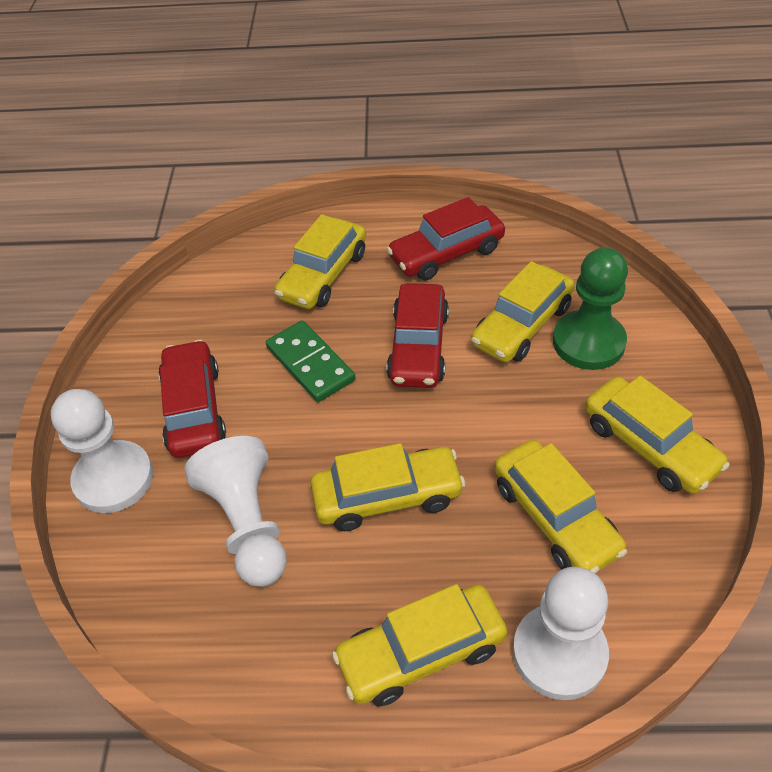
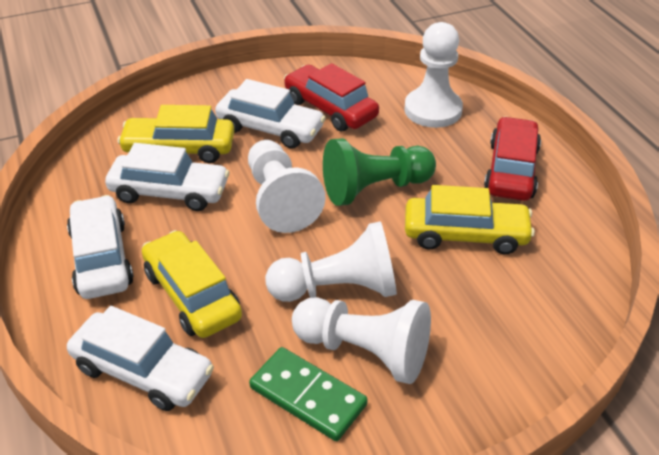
red car: 3 -> 2
white car: 0 -> 4
white pawn: 3 -> 4
yellow car: 6 -> 3

